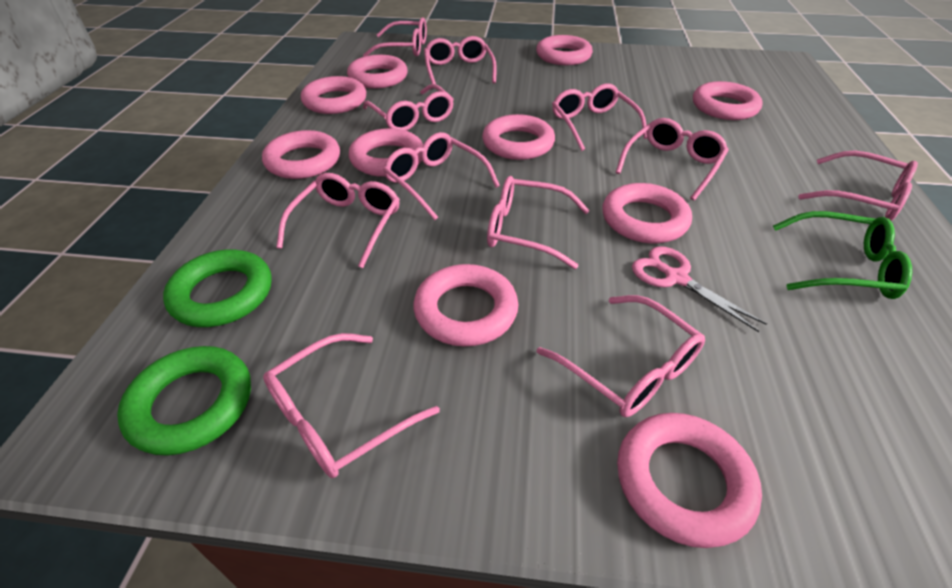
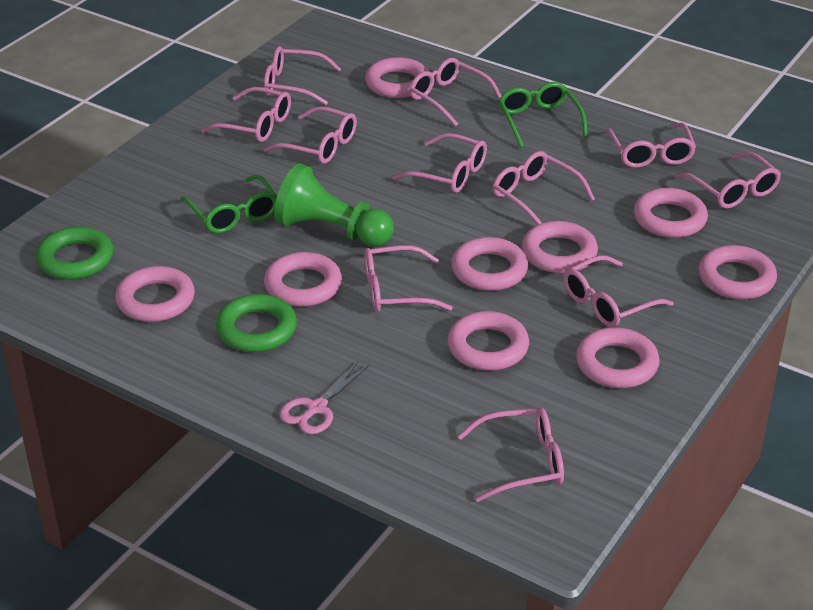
green glasses: 1 -> 2
green pawn: 0 -> 1
pink ring: 10 -> 9

